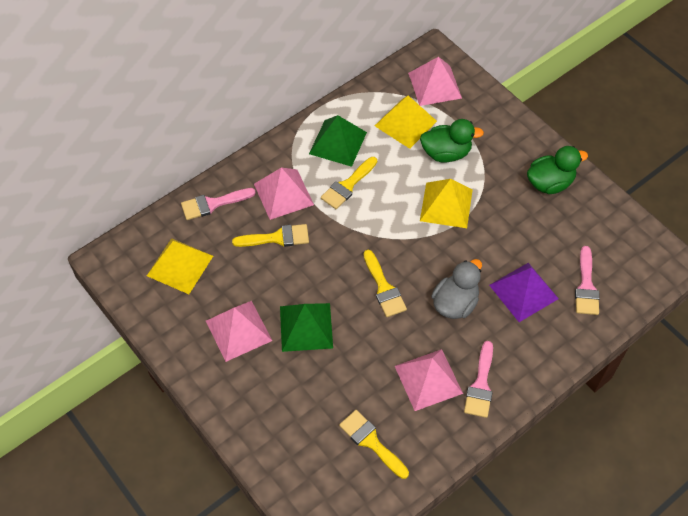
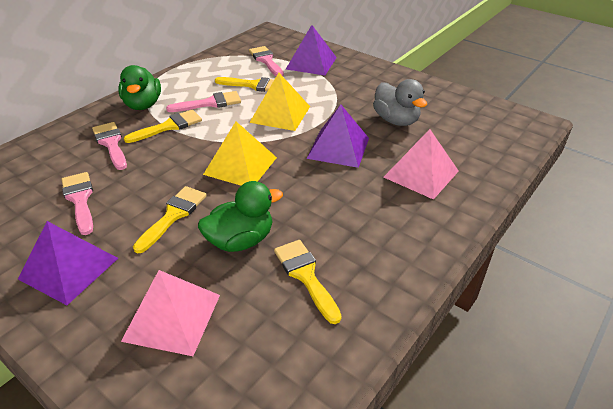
green pyramid: 2 -> 0
pink brush: 3 -> 4
pink pyramid: 4 -> 2
purple pyramid: 1 -> 3
yellow pyramid: 3 -> 2

